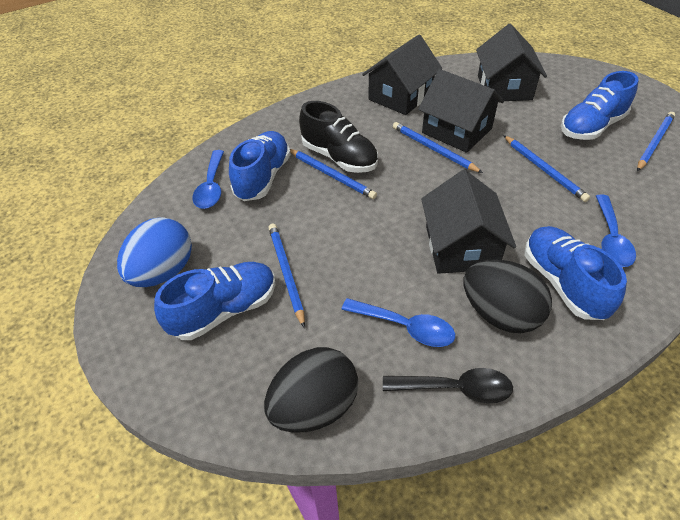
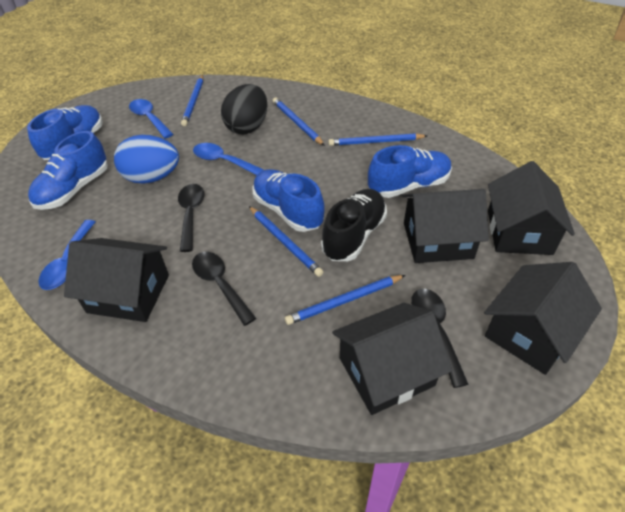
black egg: 2 -> 1
black house: 4 -> 5
black spoon: 1 -> 3

